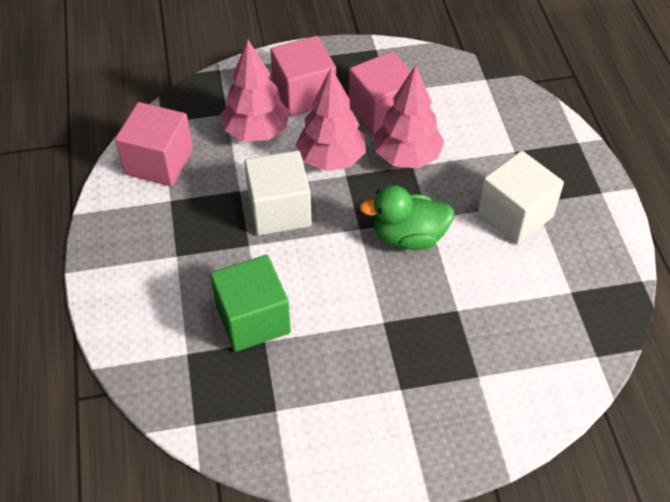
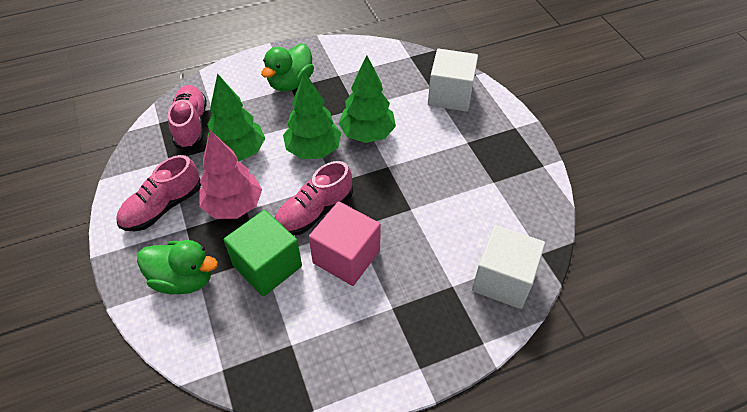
green duck: 1 -> 2
green tree: 0 -> 3
pink cube: 3 -> 1
pink shoe: 0 -> 3
pink tree: 3 -> 1

